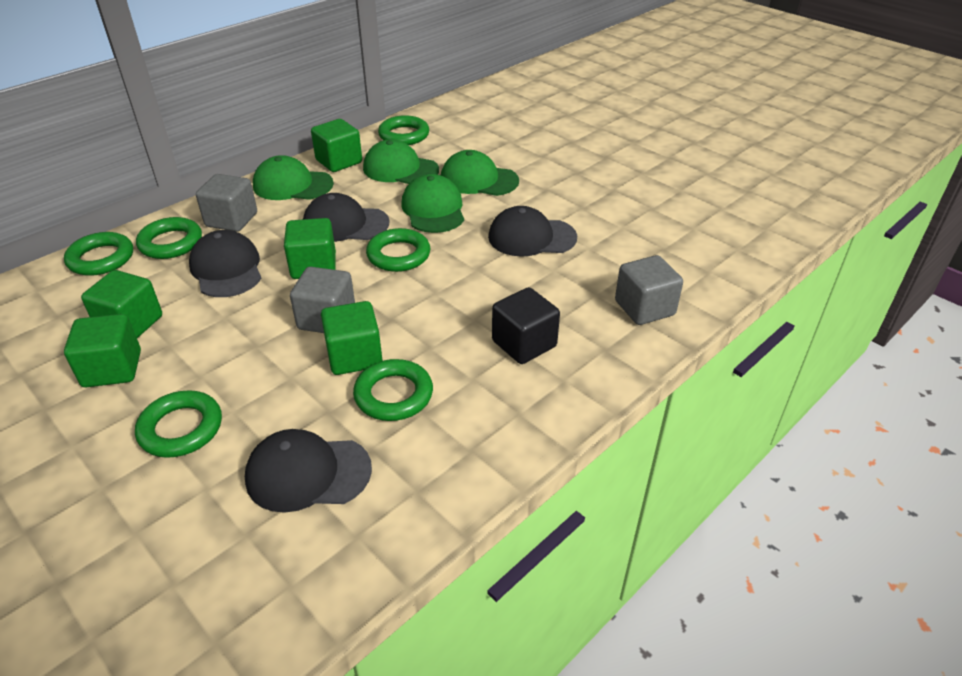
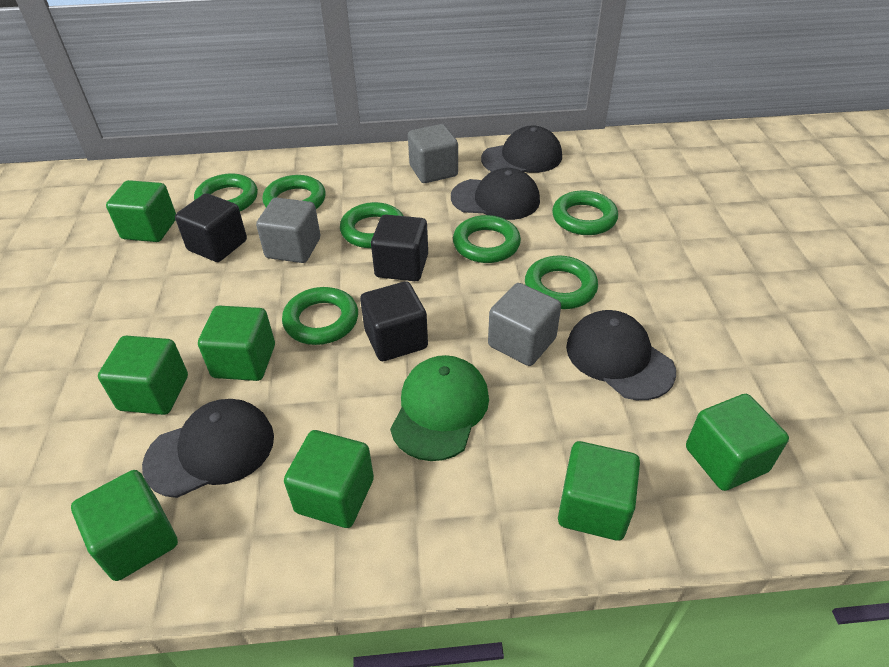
black cube: 1 -> 3
green cap: 4 -> 1
green cube: 5 -> 7
green ring: 6 -> 7

